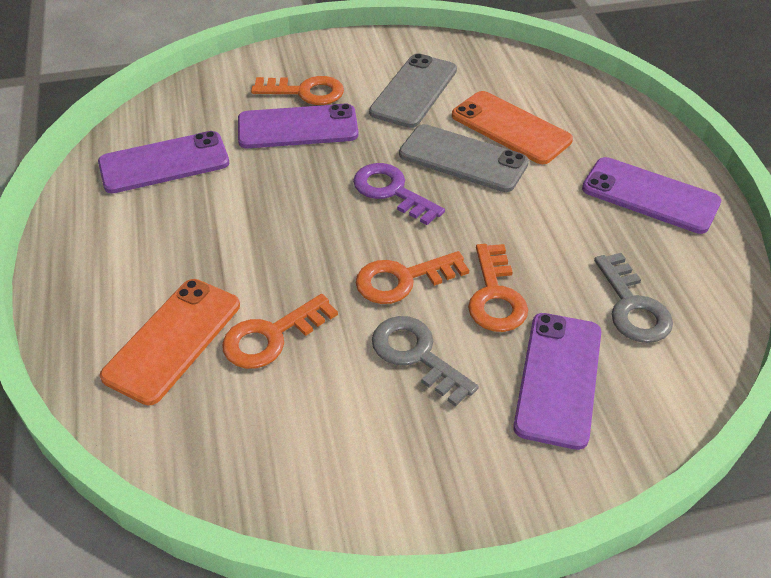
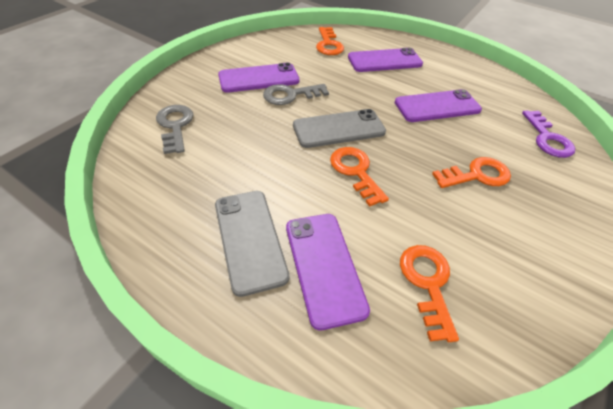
orange phone: 2 -> 0

